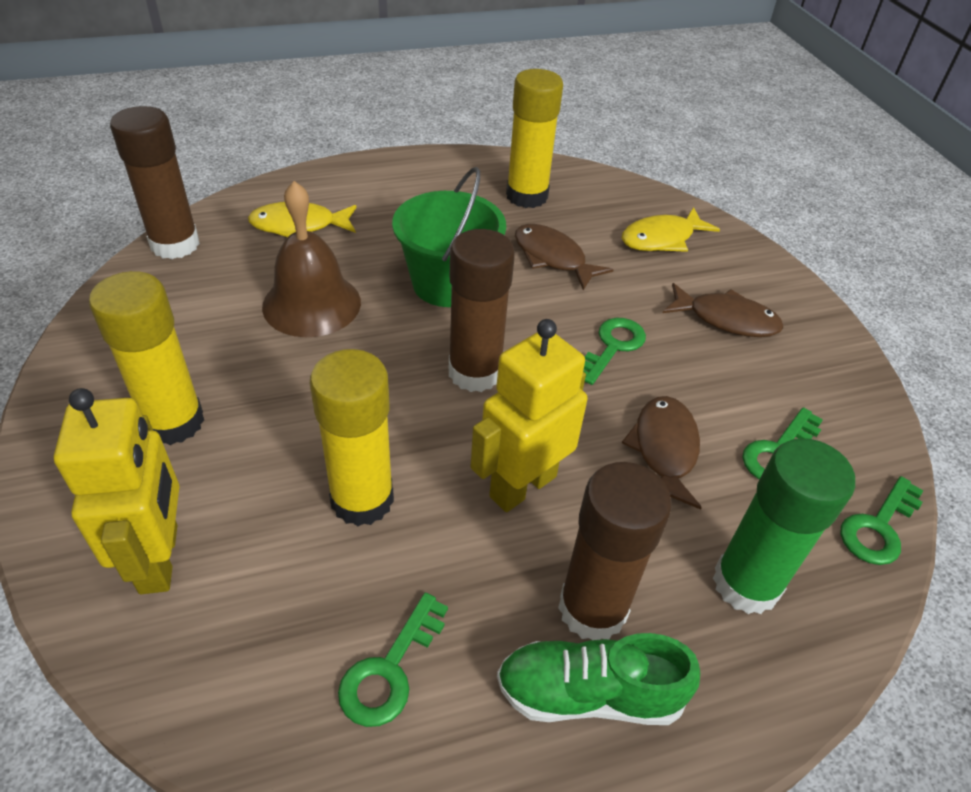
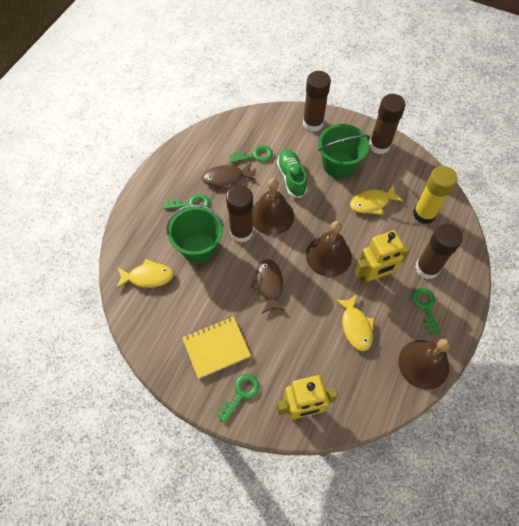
brown bell: 1 -> 3
brown fish: 3 -> 2
brown glue stick: 3 -> 4
green bucket: 1 -> 2
green glue stick: 1 -> 0
yellow fish: 2 -> 3
yellow glue stick: 3 -> 1
yellow notebook: 0 -> 1

